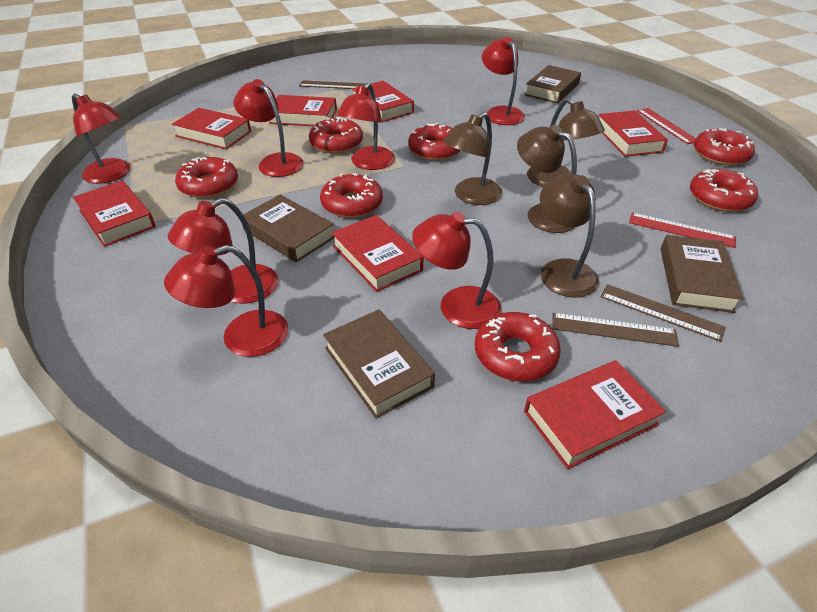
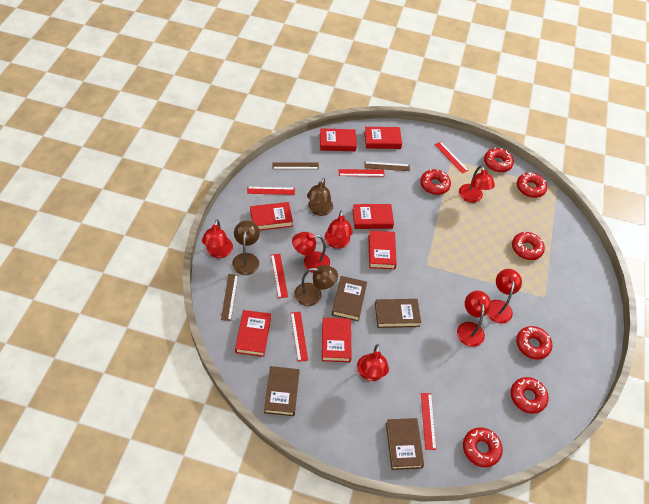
brown lamp: 4 -> 3
red ruler: 2 -> 6

